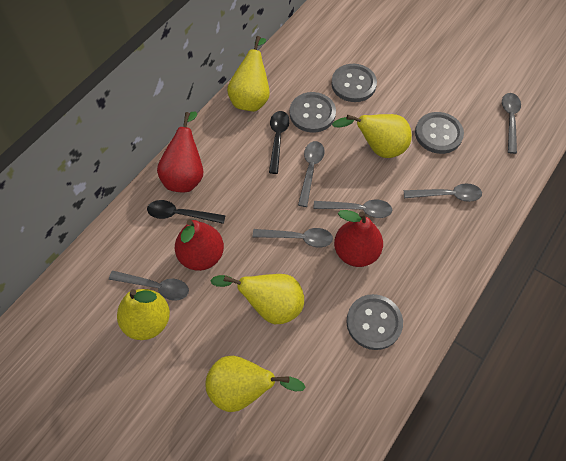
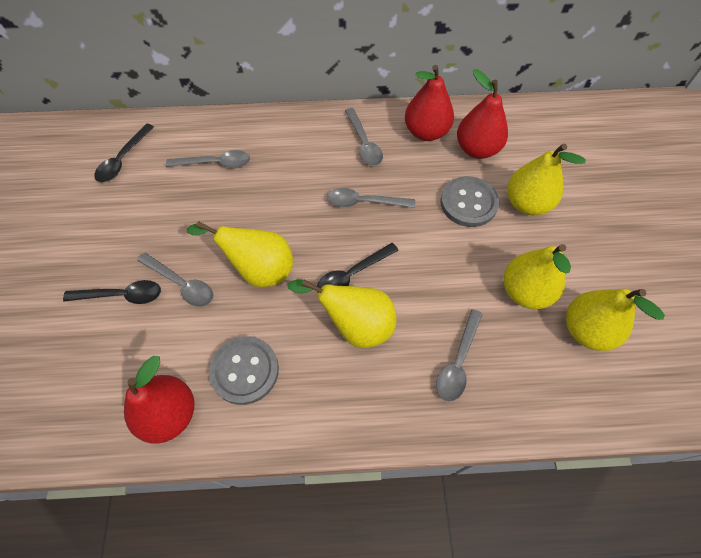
black spoon: 2 -> 3
grey button: 4 -> 2
grey spoon: 6 -> 5

